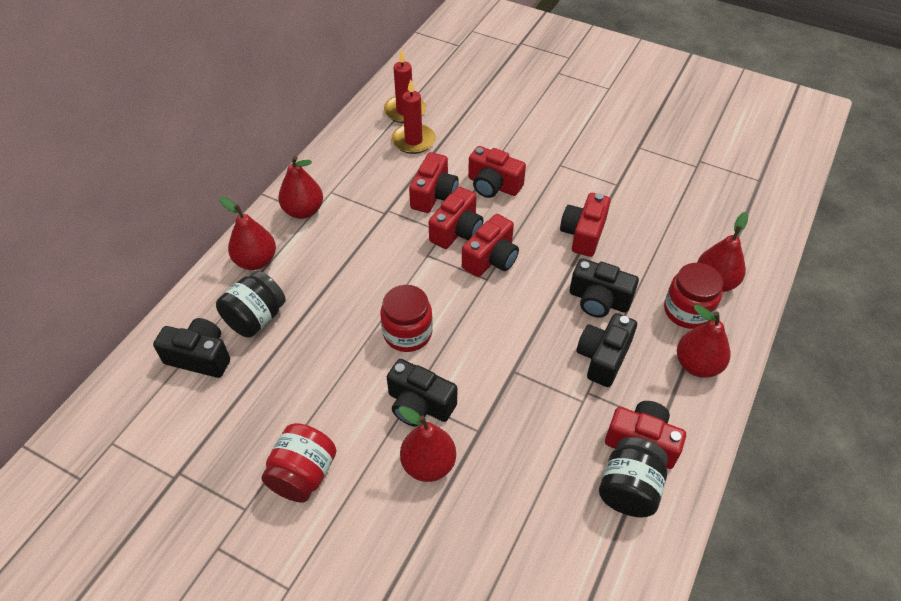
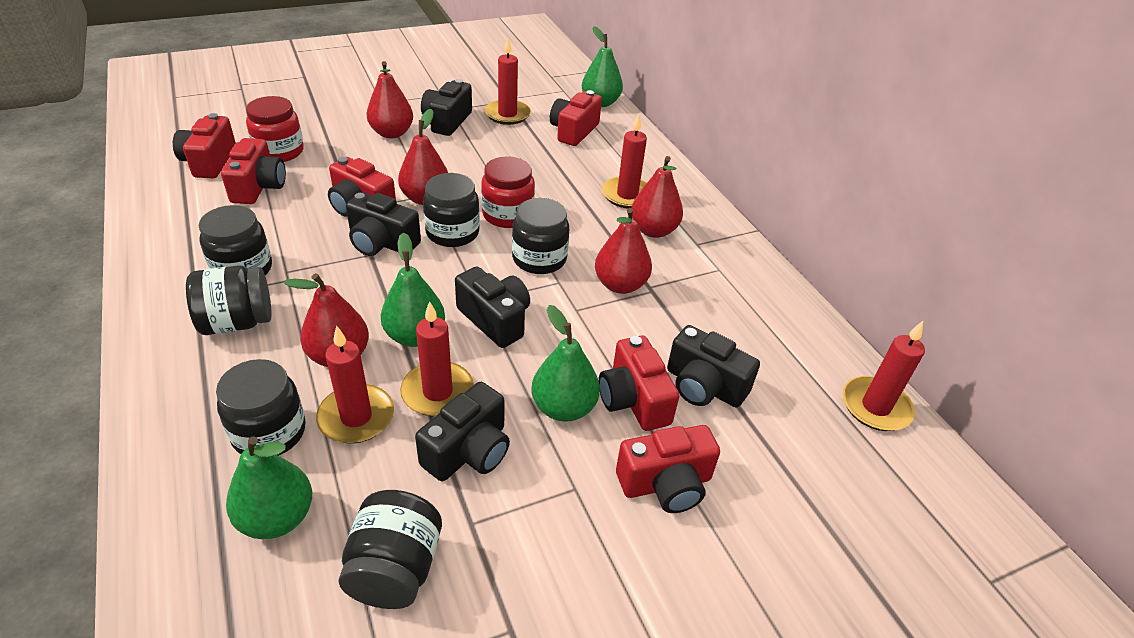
black camera: 4 -> 5
black jar: 2 -> 6
green pear: 0 -> 4
red candle: 2 -> 5
red jar: 3 -> 2

